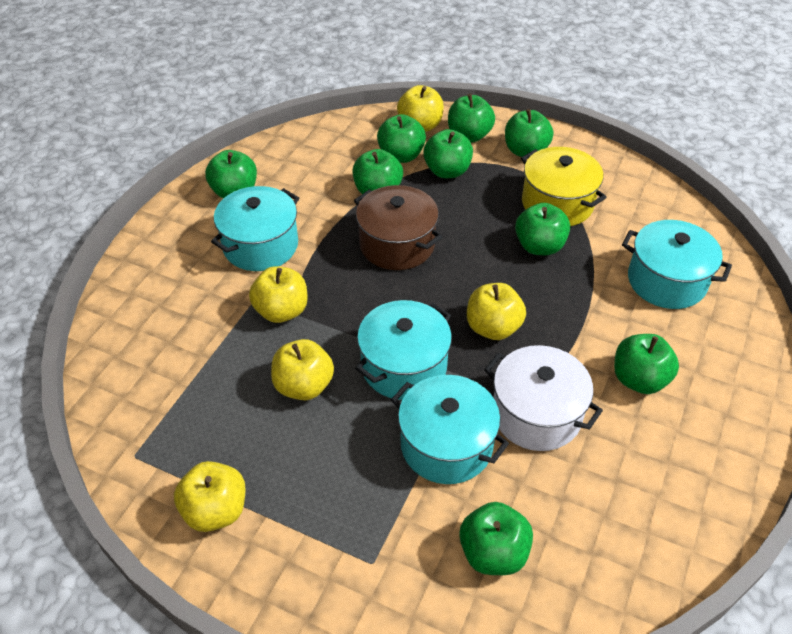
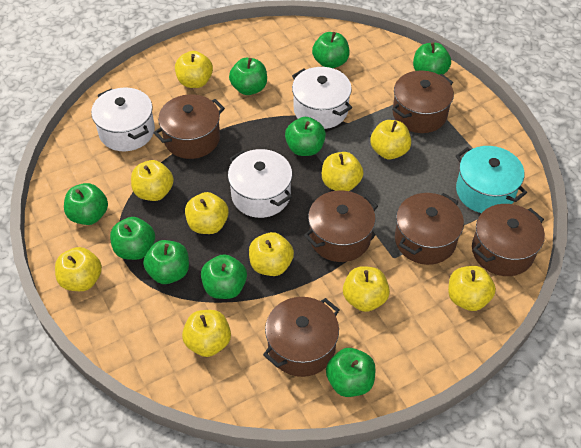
brown pot: 1 -> 6
turquoise pot: 4 -> 1
white pot: 1 -> 3
yellow apple: 5 -> 10
yellow pot: 1 -> 0

